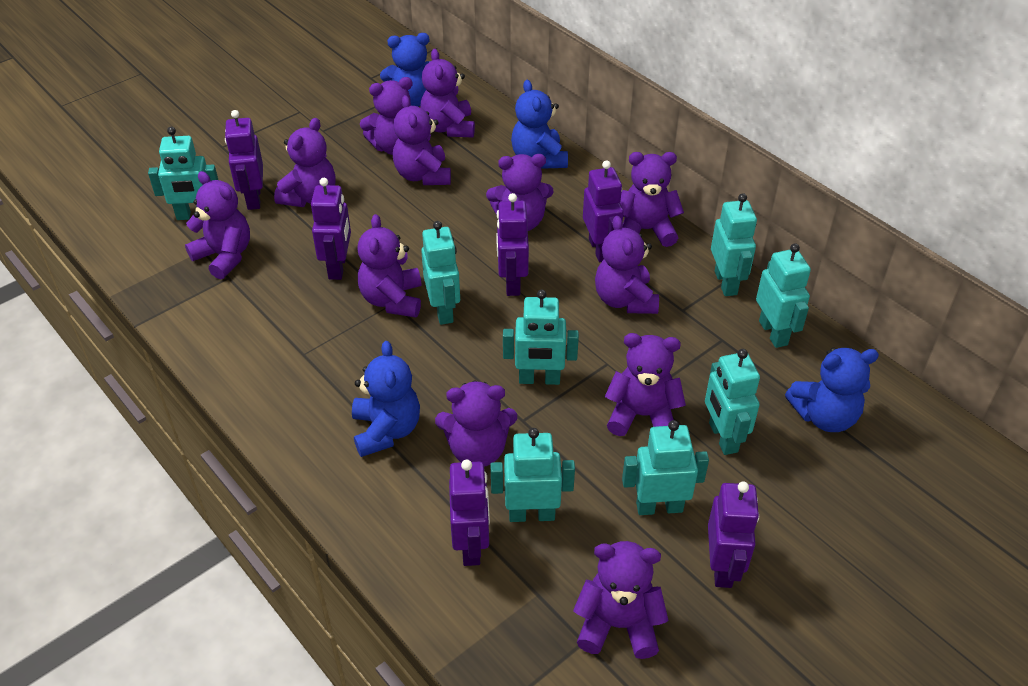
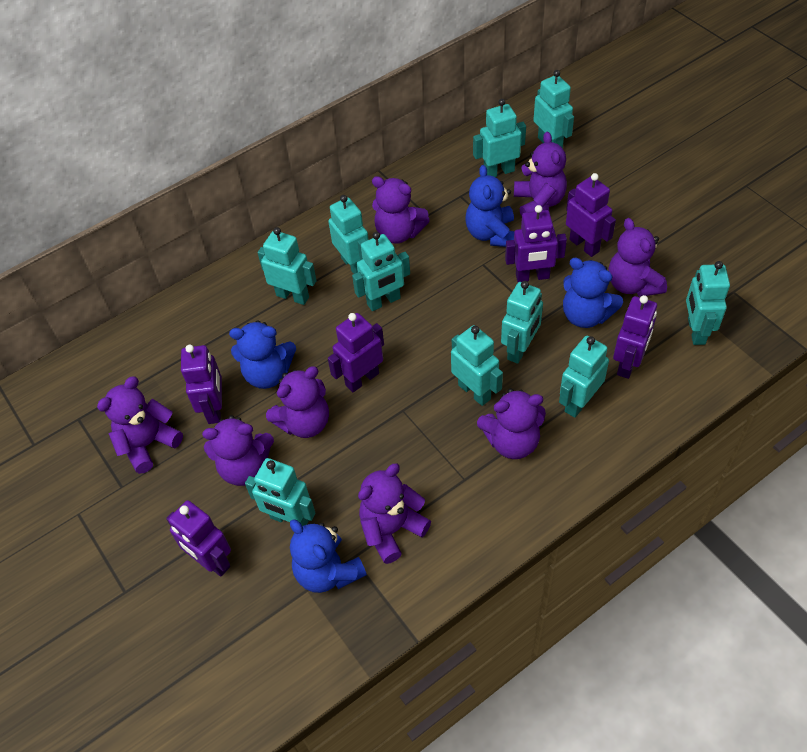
purple teddy bear: 12 -> 8
turquoise robot: 8 -> 10

